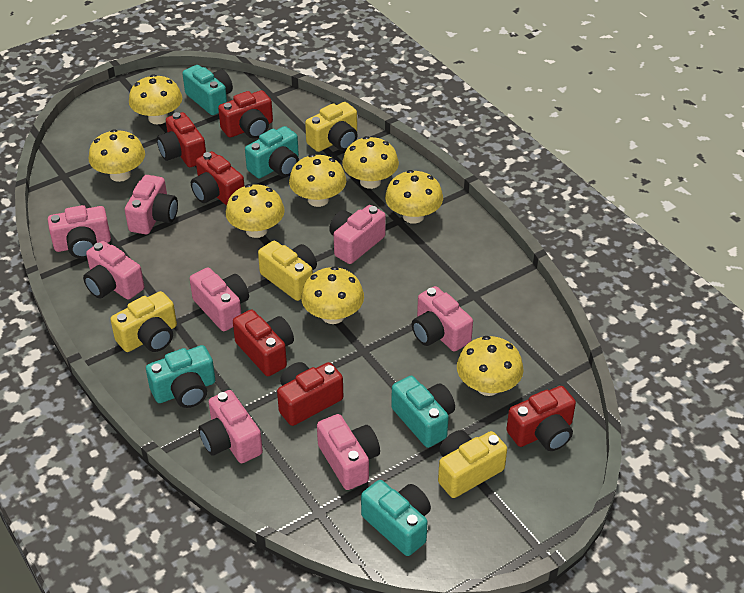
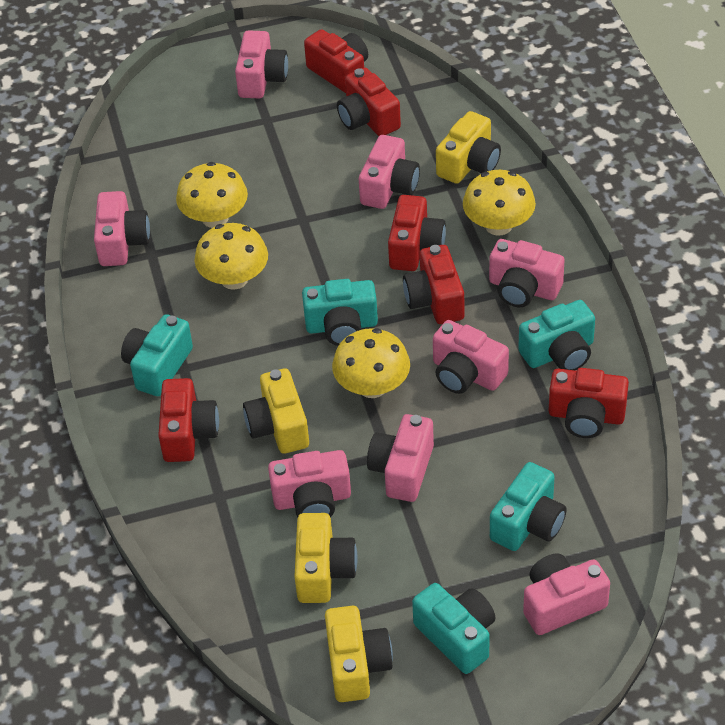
yellow mushroom: 8 -> 4

